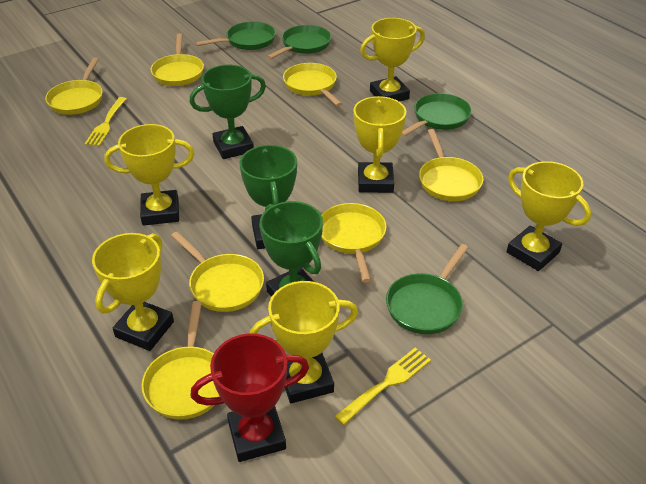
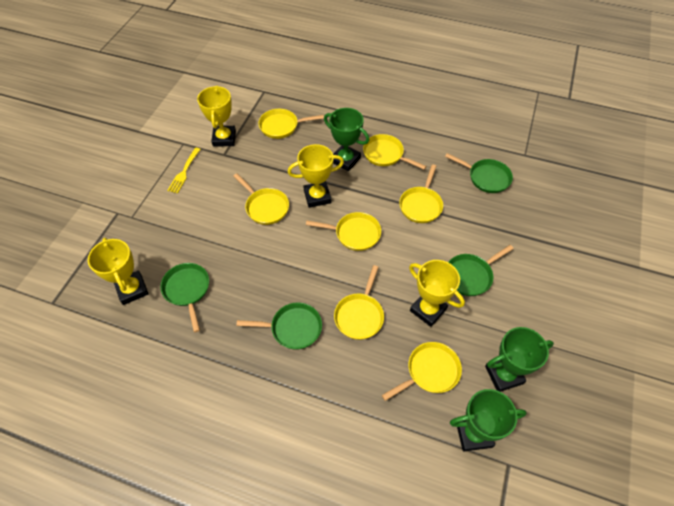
red trophy: 1 -> 0
yellow fork: 2 -> 1
yellow trophy: 6 -> 4

